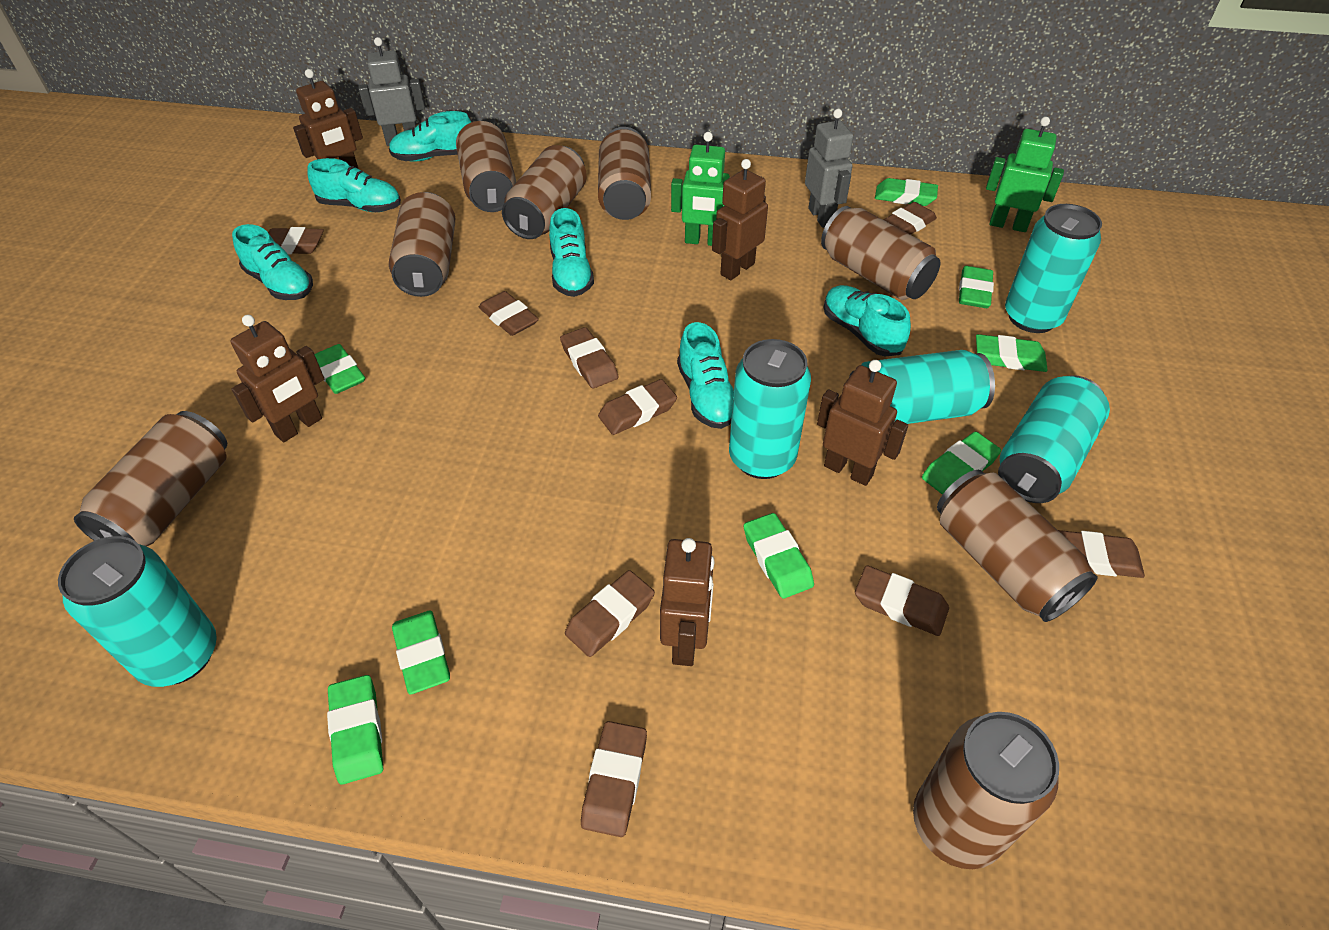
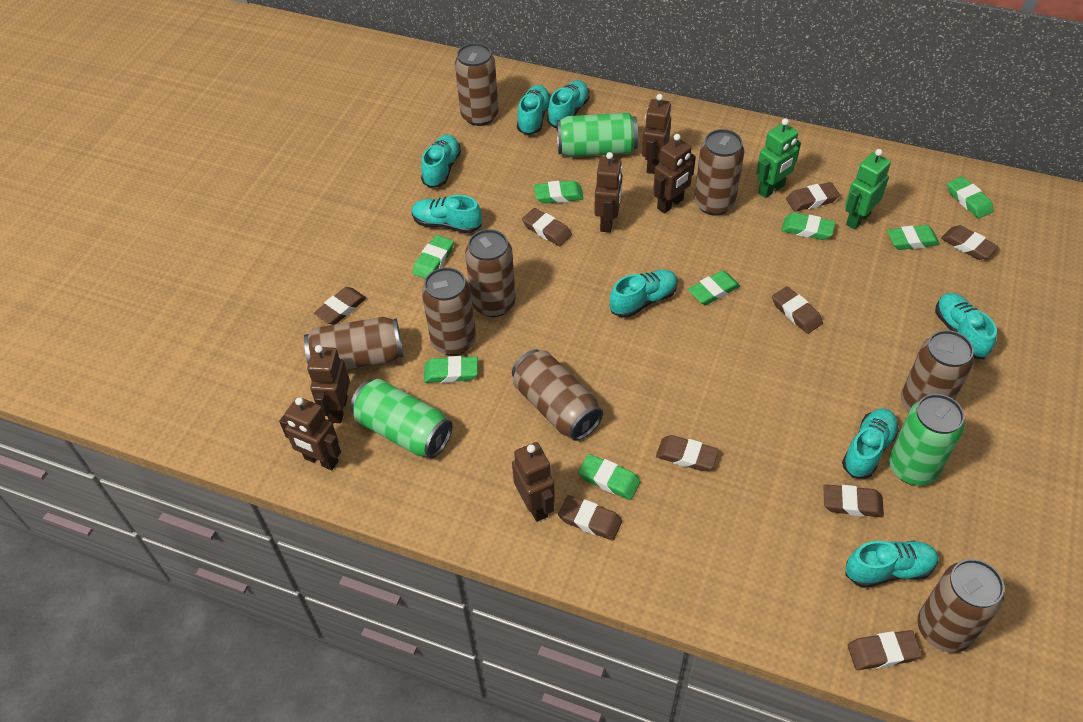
brown robot: 5 -> 6
green can: 0 -> 3
grey robot: 2 -> 0
turquoise can: 5 -> 0
turquoise shoe: 6 -> 8

